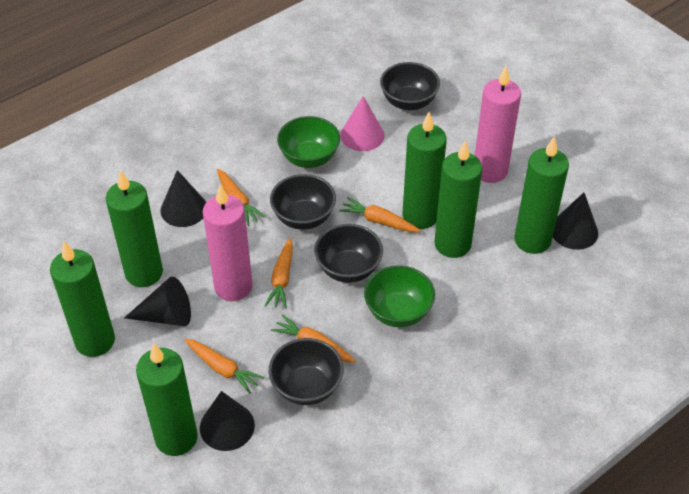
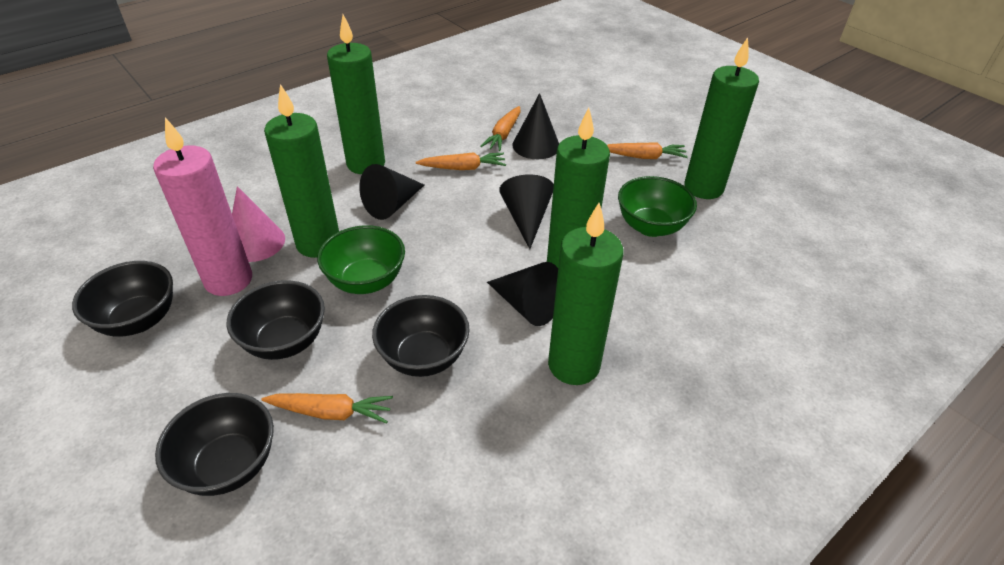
green candle: 6 -> 5
orange carrot: 5 -> 4
pink candle: 2 -> 1

